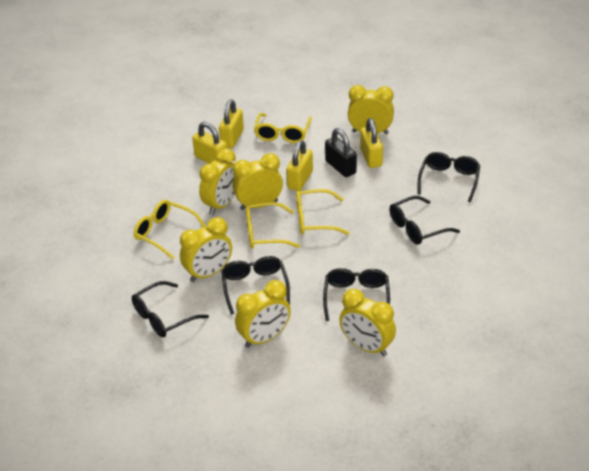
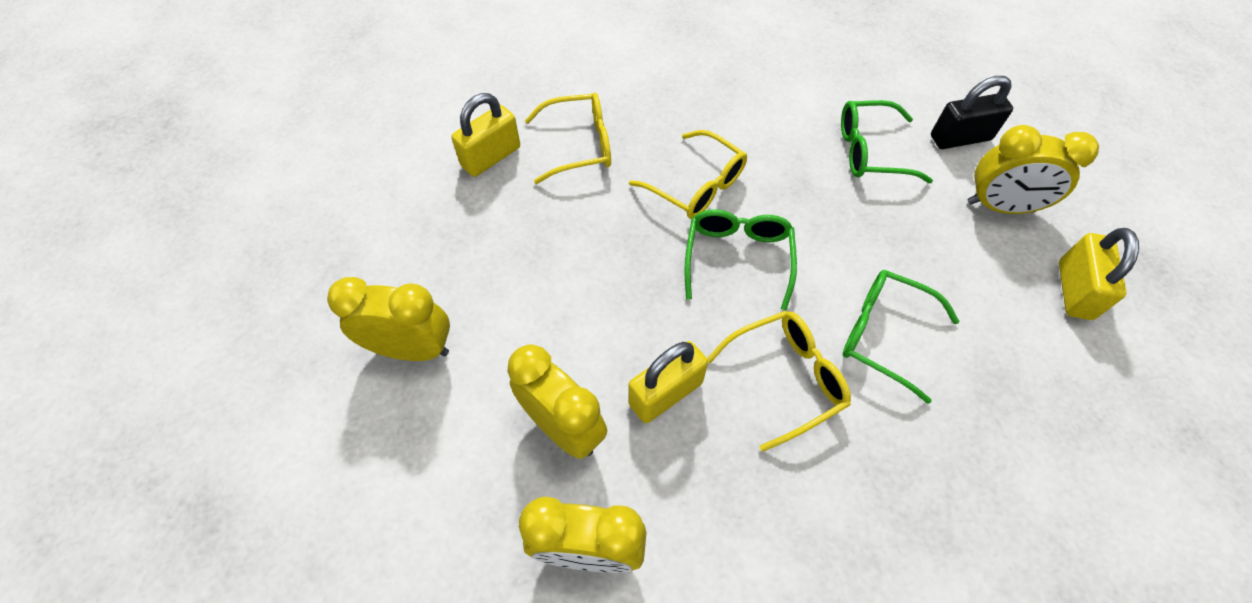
black glasses: 5 -> 0
green glasses: 0 -> 3
yellow clock: 6 -> 4
yellow glasses: 4 -> 3
yellow padlock: 4 -> 3

